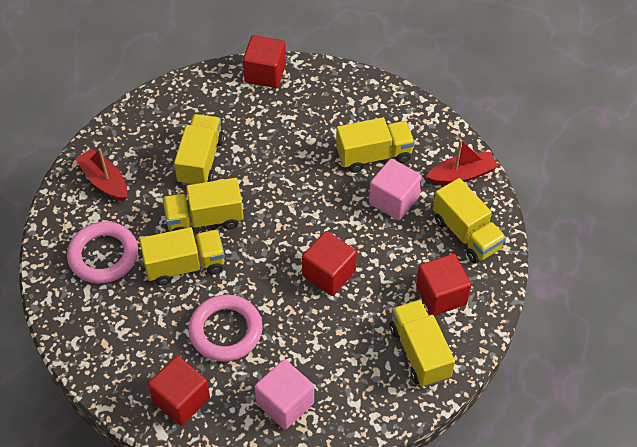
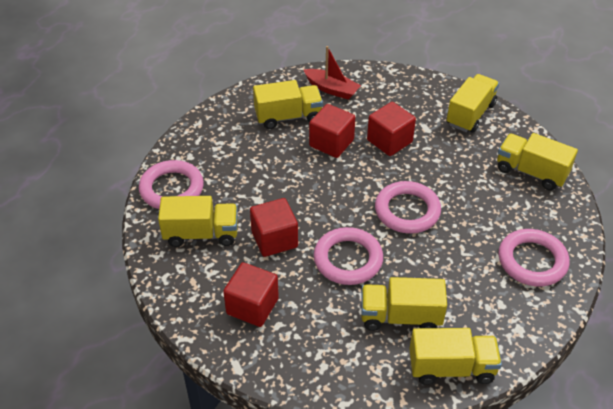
pink cube: 2 -> 0
pink ring: 2 -> 4
red boat: 2 -> 1

